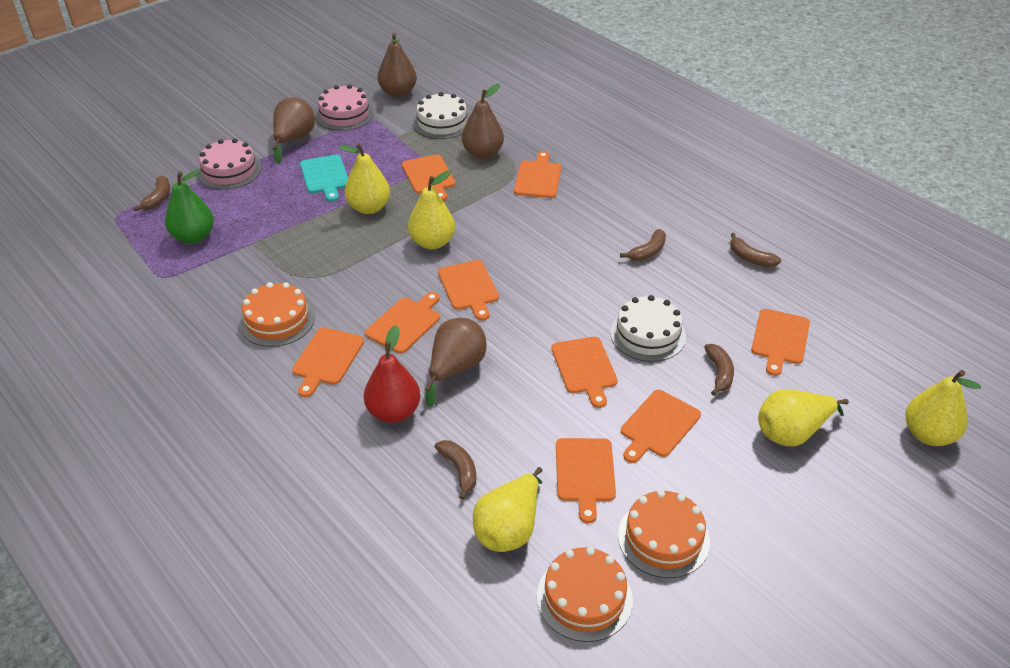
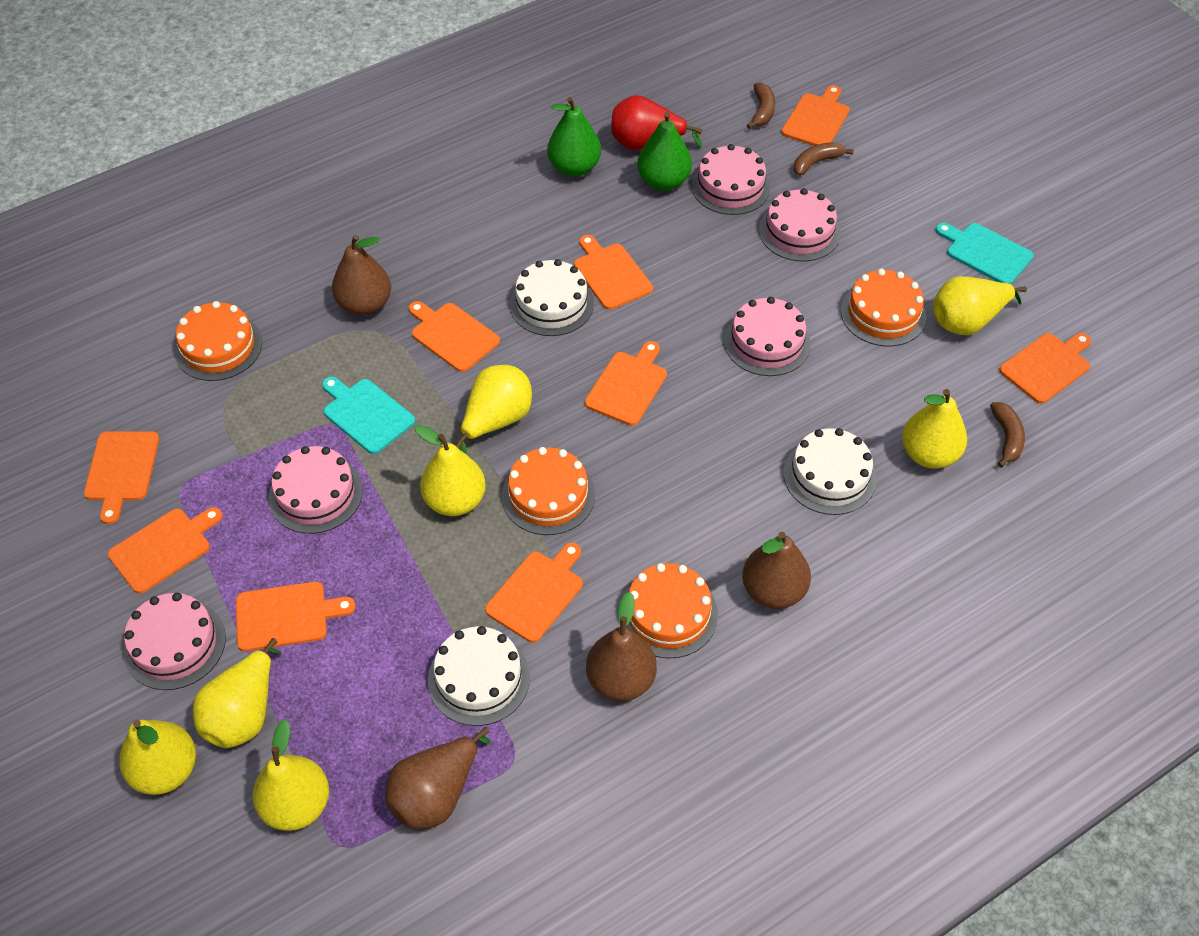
brown banana: 5 -> 3
green pear: 1 -> 2
orange cake: 3 -> 4
pink cake: 2 -> 5
turquoise cutting board: 1 -> 2
white cake: 2 -> 3
yellow pear: 5 -> 7

